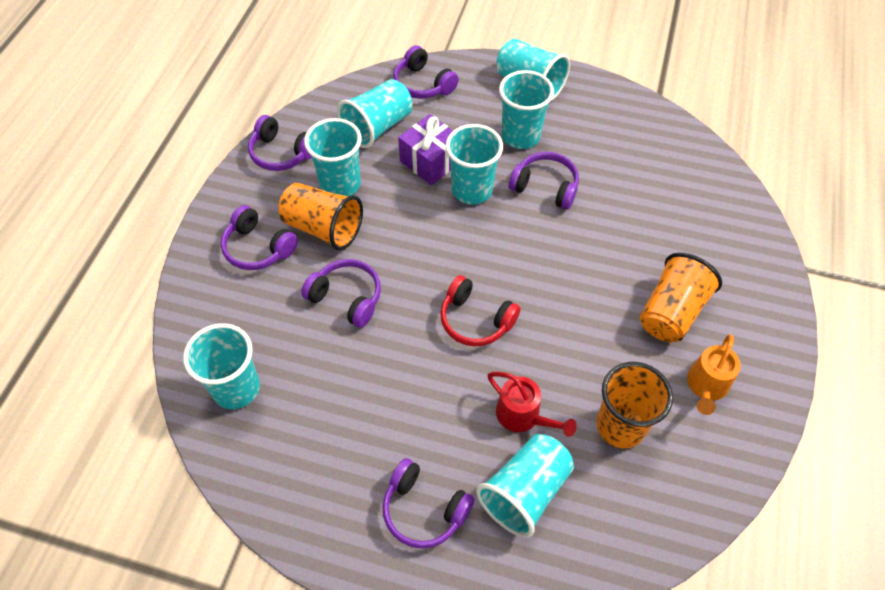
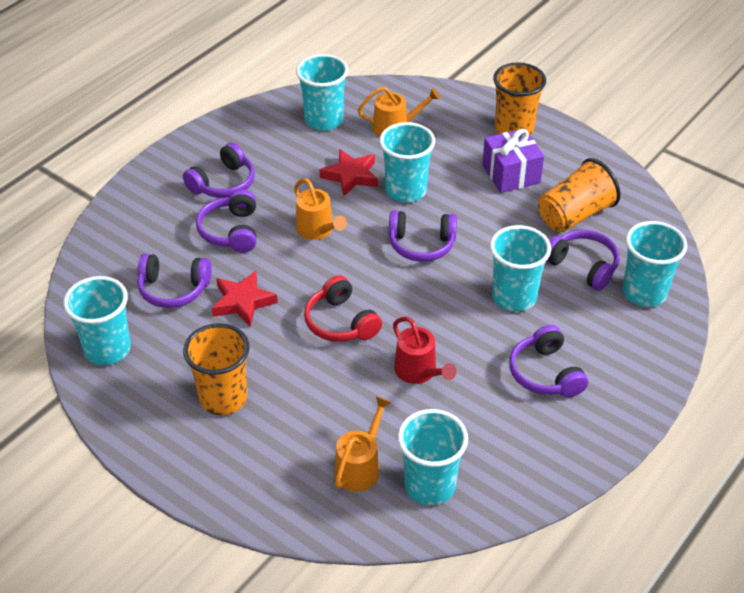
orange watering can: 1 -> 3
red star: 0 -> 2
turquoise cup: 7 -> 6

